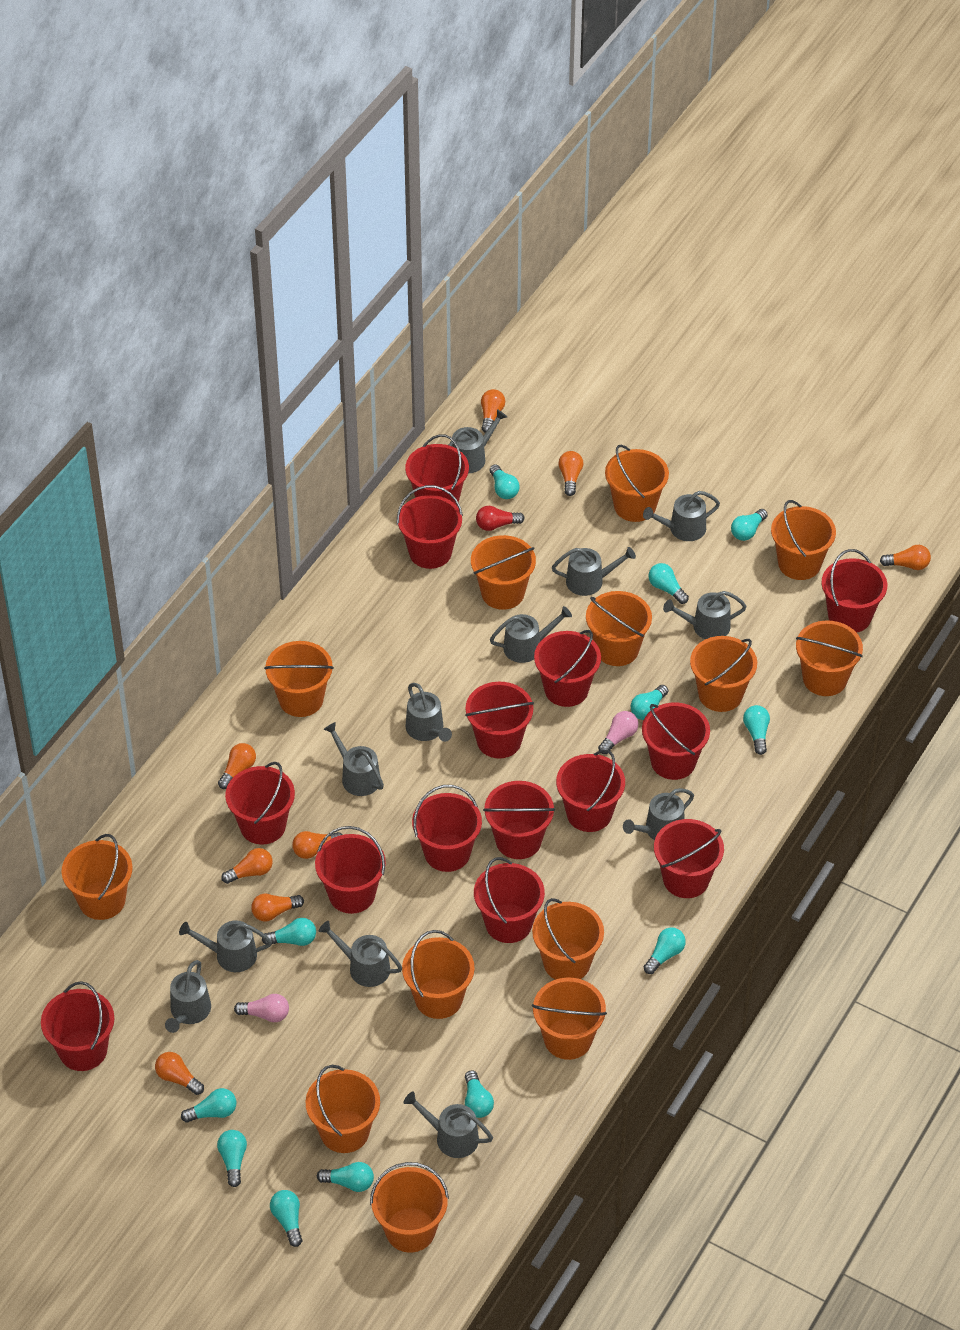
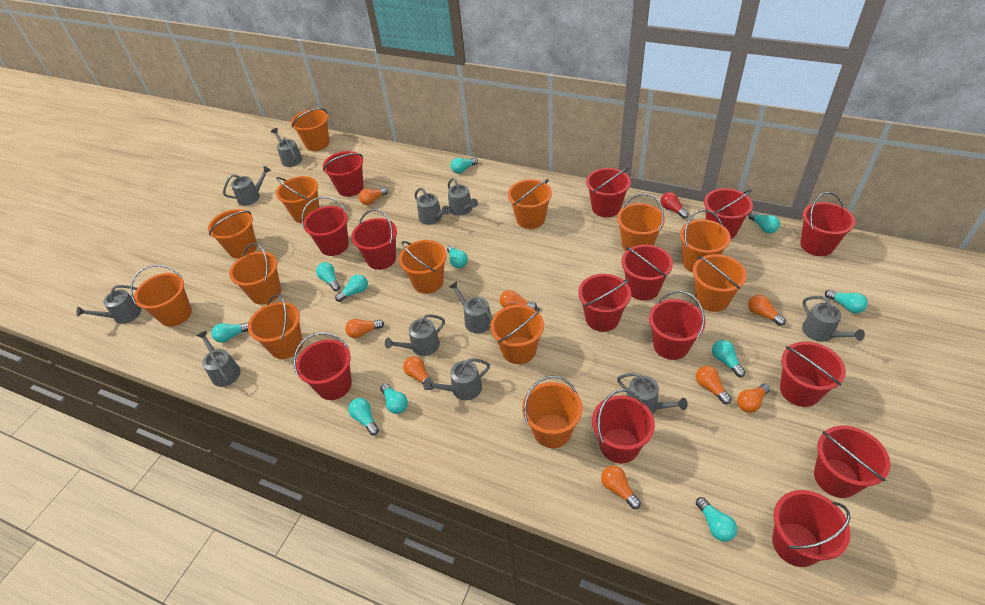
grey watering can: 12 -> 11
pink light bulb: 2 -> 0
turquoise light bulb: 12 -> 11

